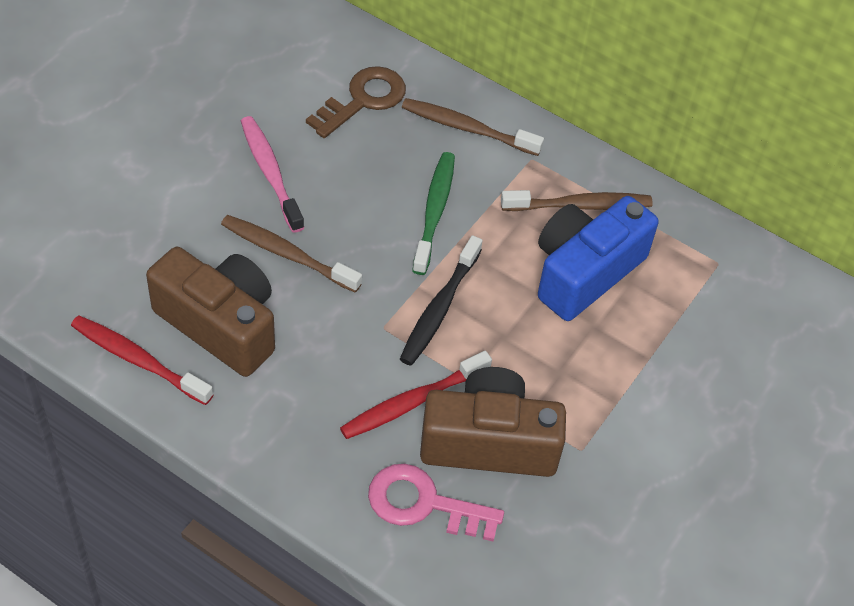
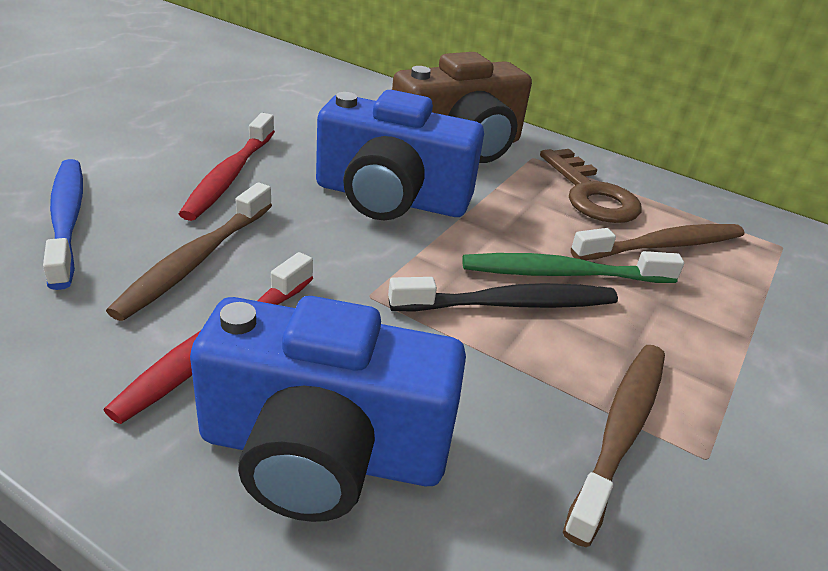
blue camera: 1 -> 2
blue toothbrush: 0 -> 1
brown camera: 2 -> 1
pink key: 1 -> 0
pink toothbrush: 1 -> 0

